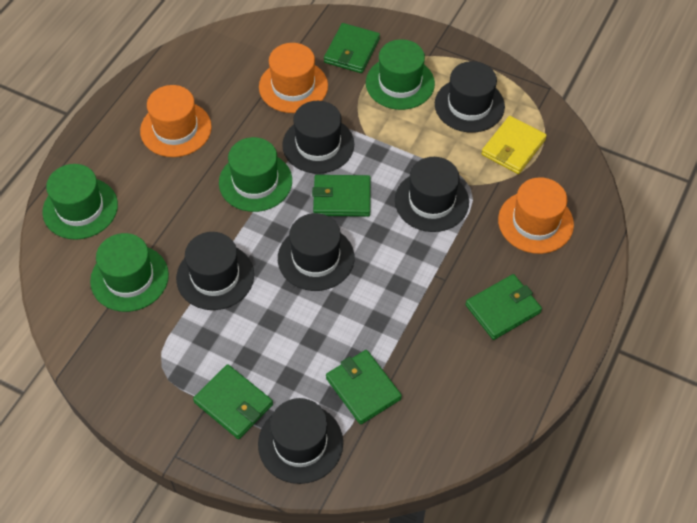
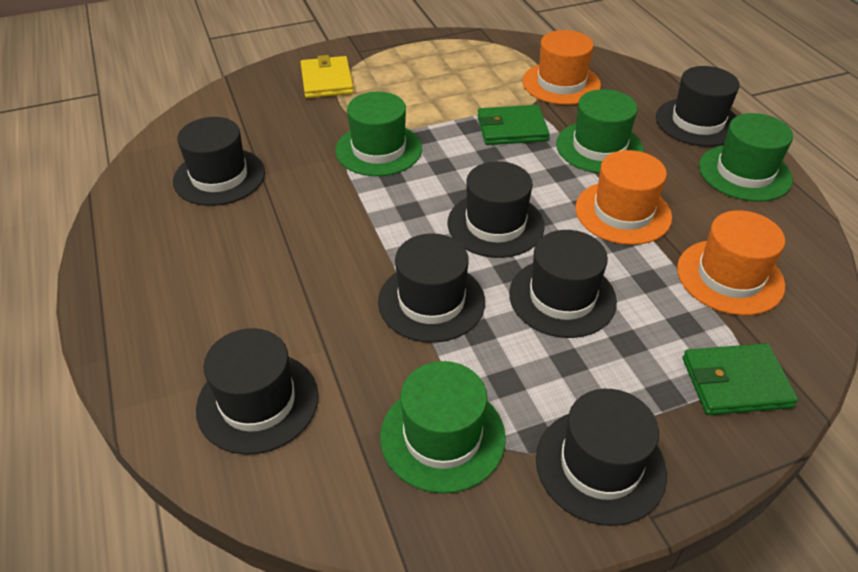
black hat: 6 -> 7
green wallet: 5 -> 2

